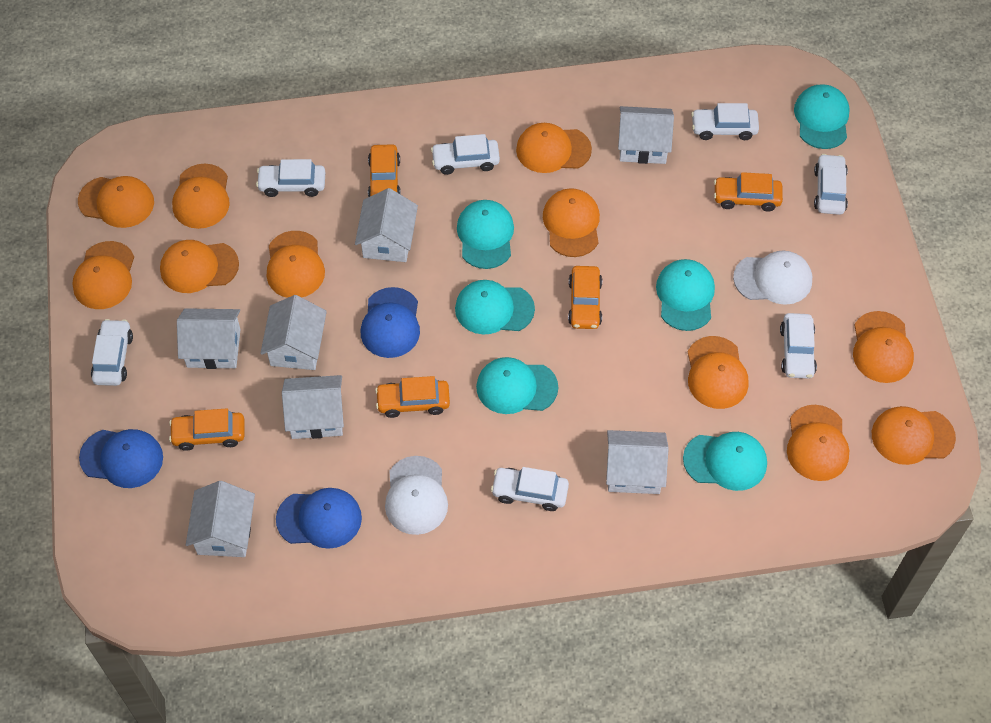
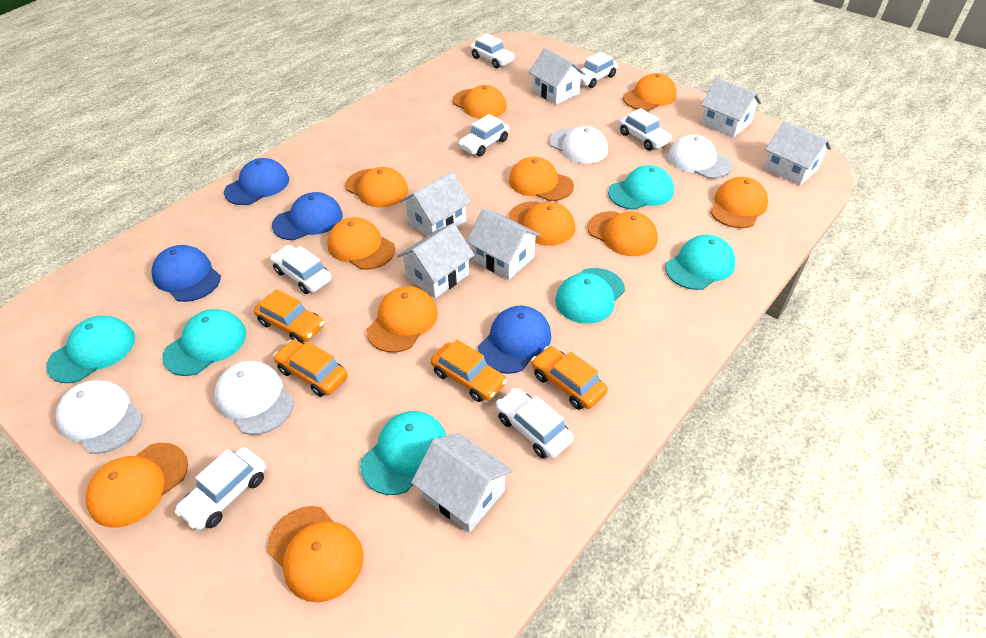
blue cap: 3 -> 4
orange car: 5 -> 4
white cap: 2 -> 4

